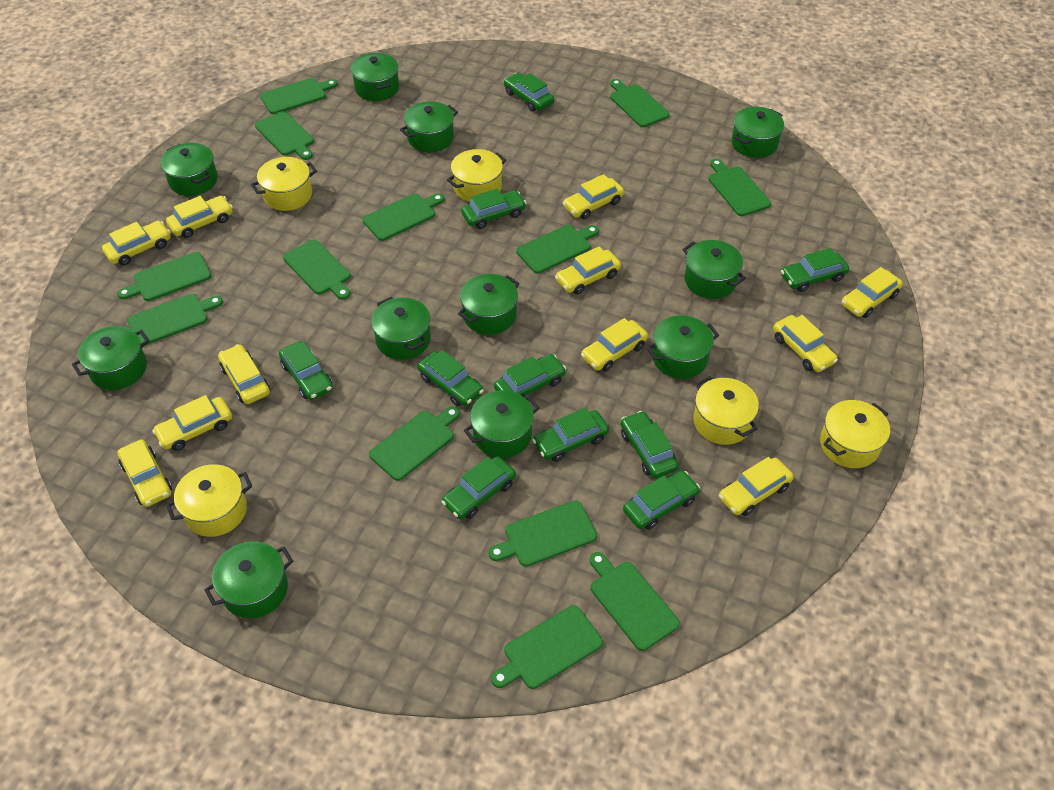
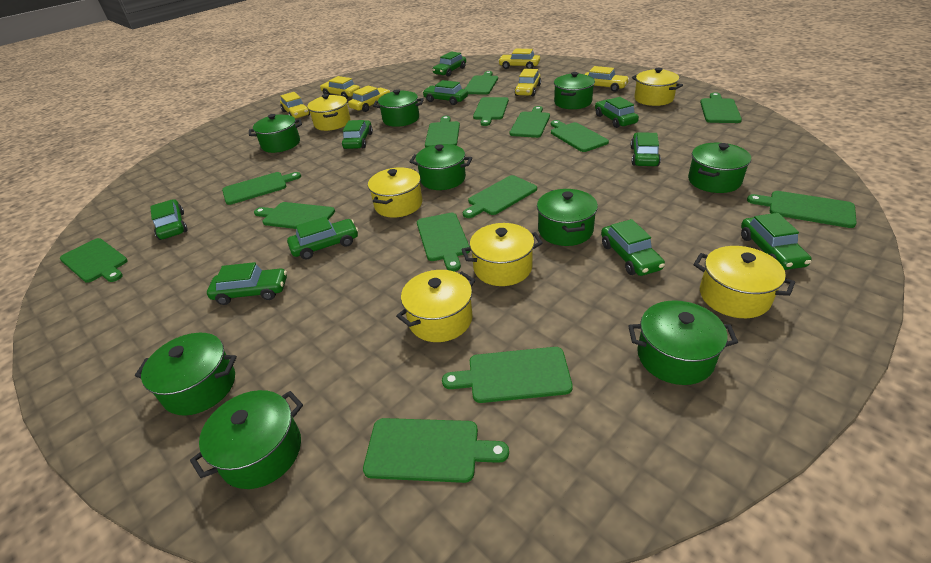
green cutting board: 13 -> 14
green pot: 11 -> 9
yellow car: 11 -> 6
yellow pot: 5 -> 6

